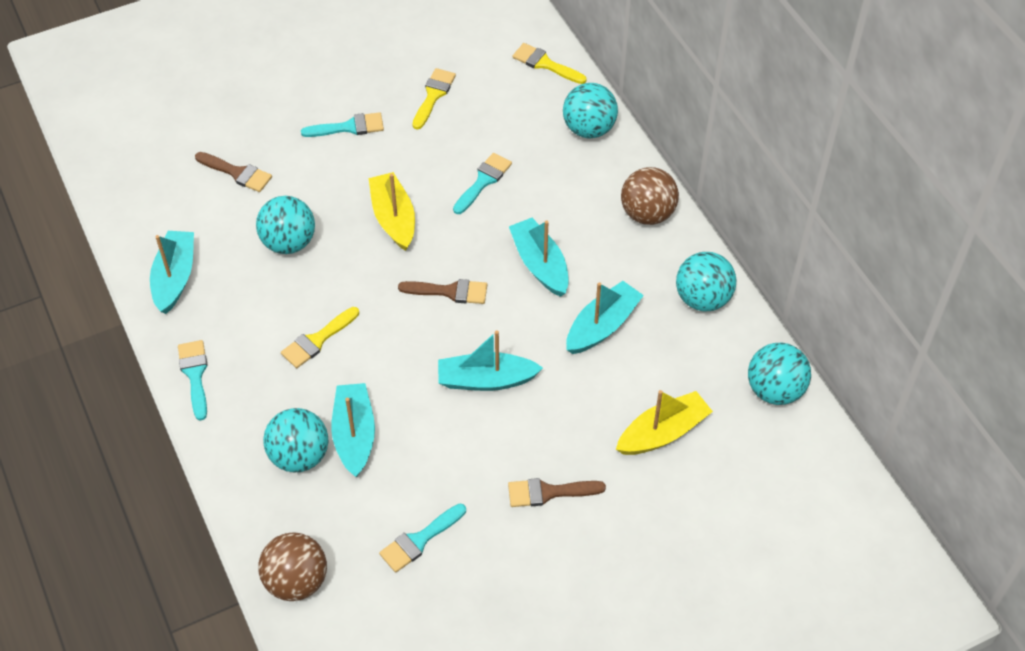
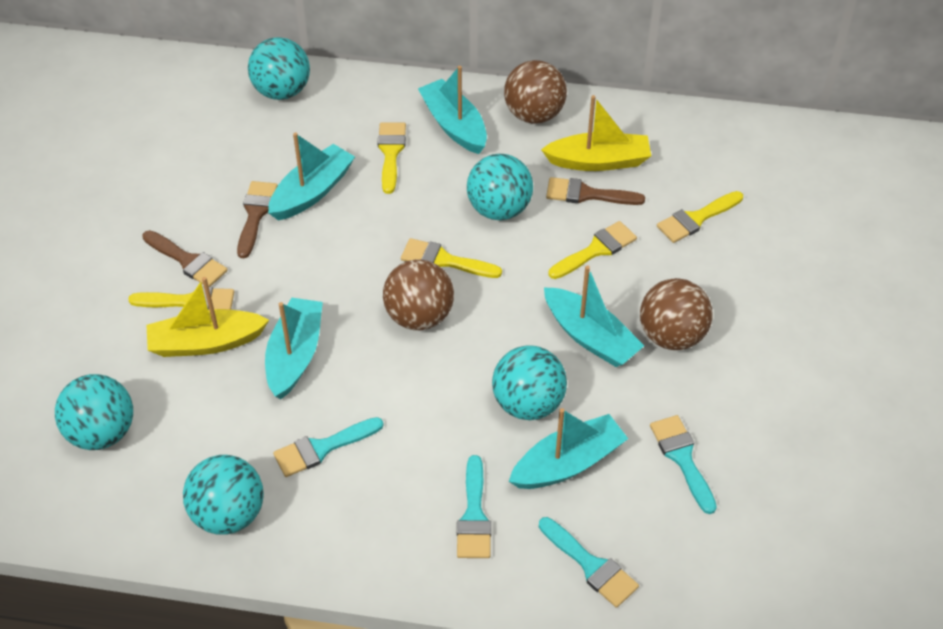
brown ball: 2 -> 3
yellow brush: 3 -> 5

